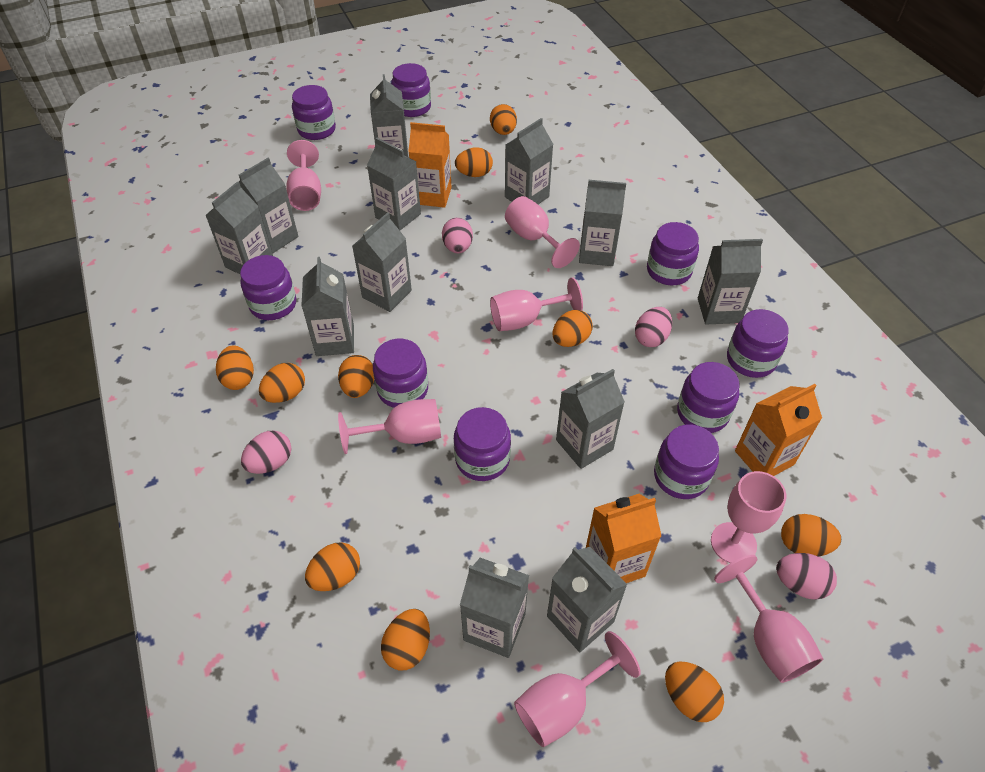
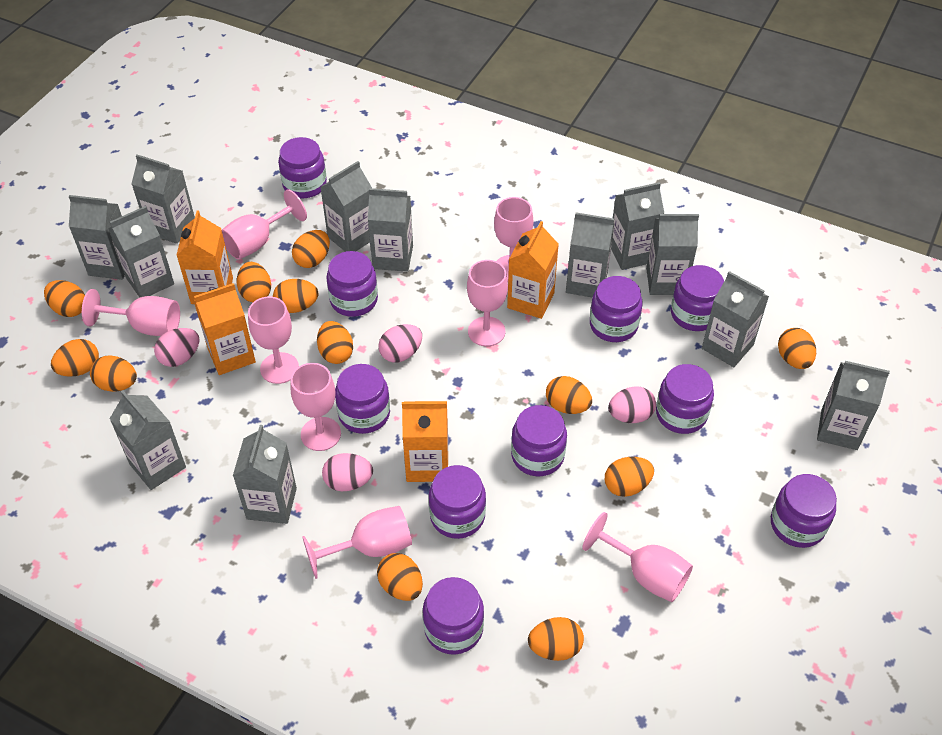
orange carton: 3 -> 4
orange egg: 10 -> 12
pink goblet: 7 -> 8
purple jar: 9 -> 10

